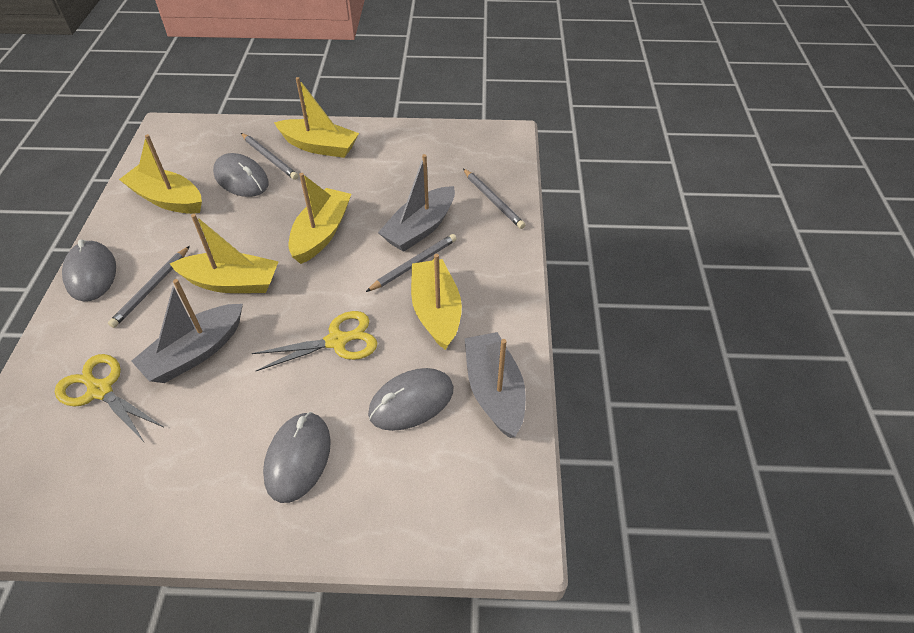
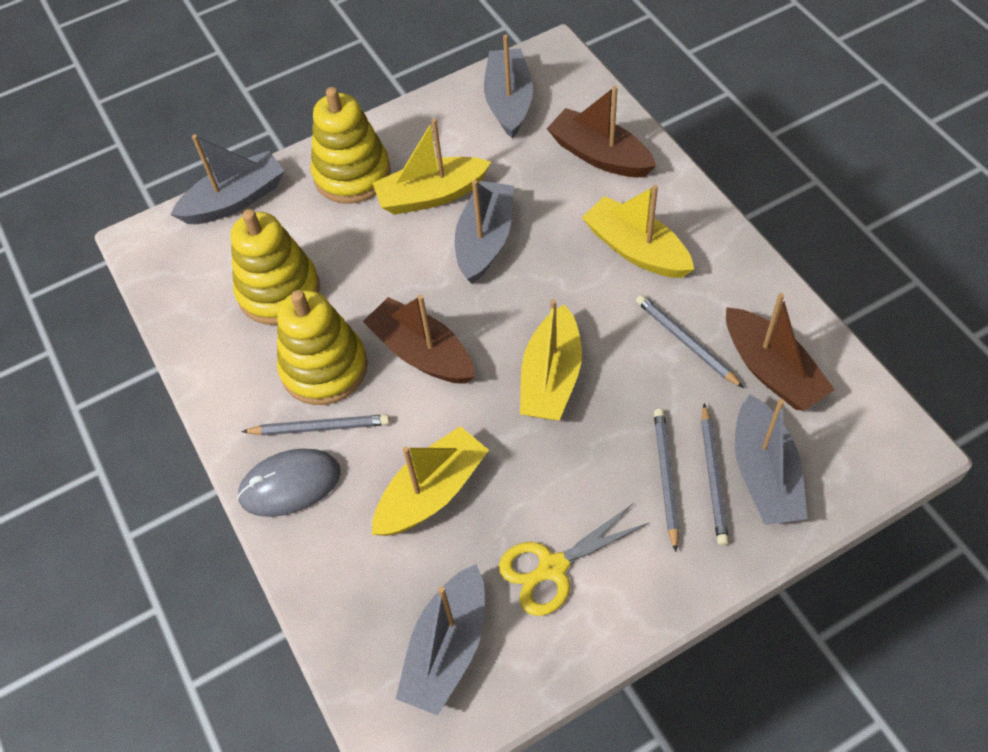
brown boat: 0 -> 3
grey boat: 3 -> 5
grey mouse: 4 -> 1
yellow boat: 5 -> 4
yellow scissors: 2 -> 1
yellow stacking toy: 0 -> 3

